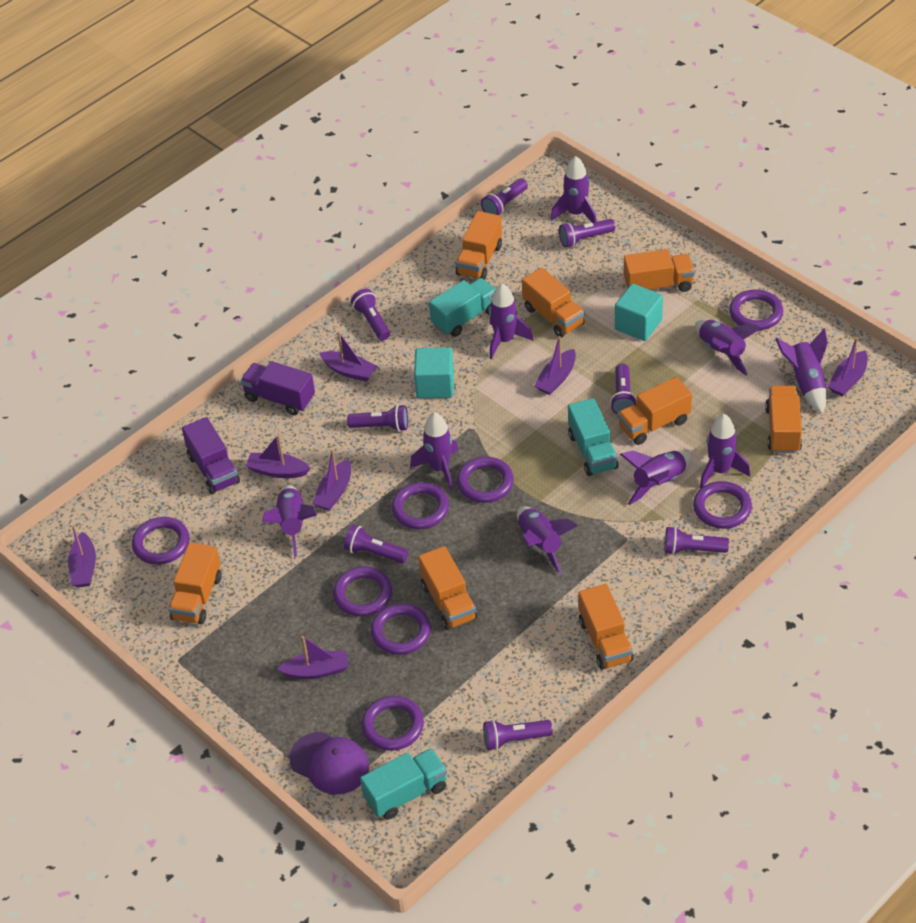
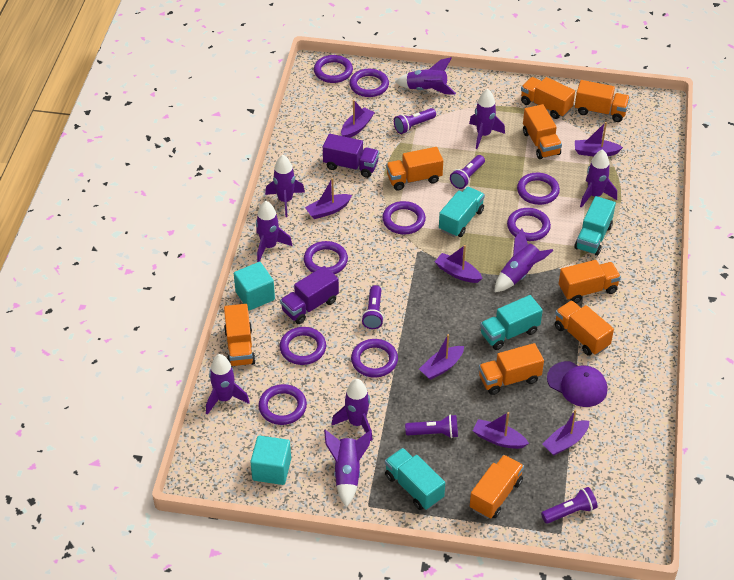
orange truck: 8 -> 9
purple flashlight: 8 -> 5
purple ring: 8 -> 9
turquoise truck: 3 -> 4

